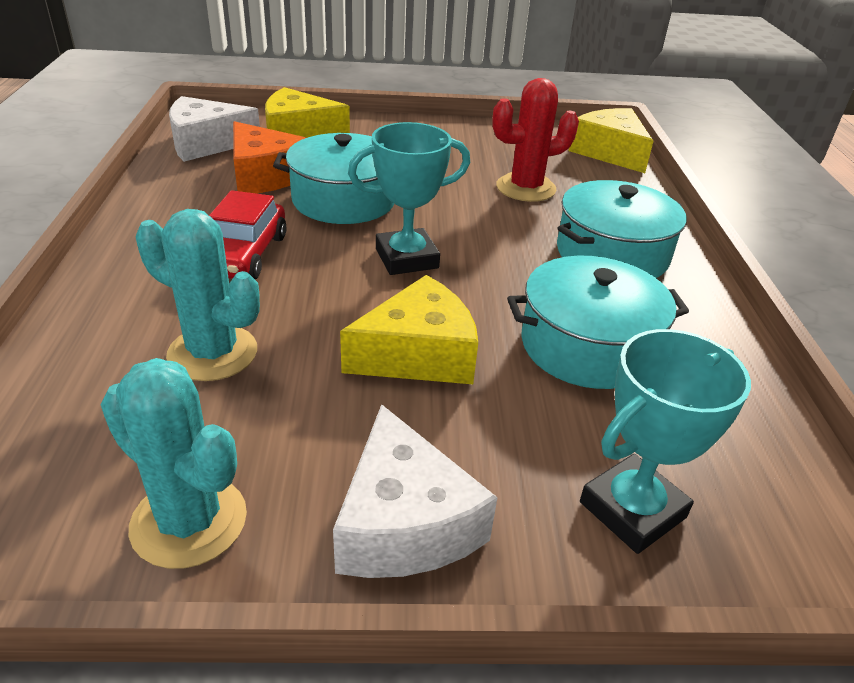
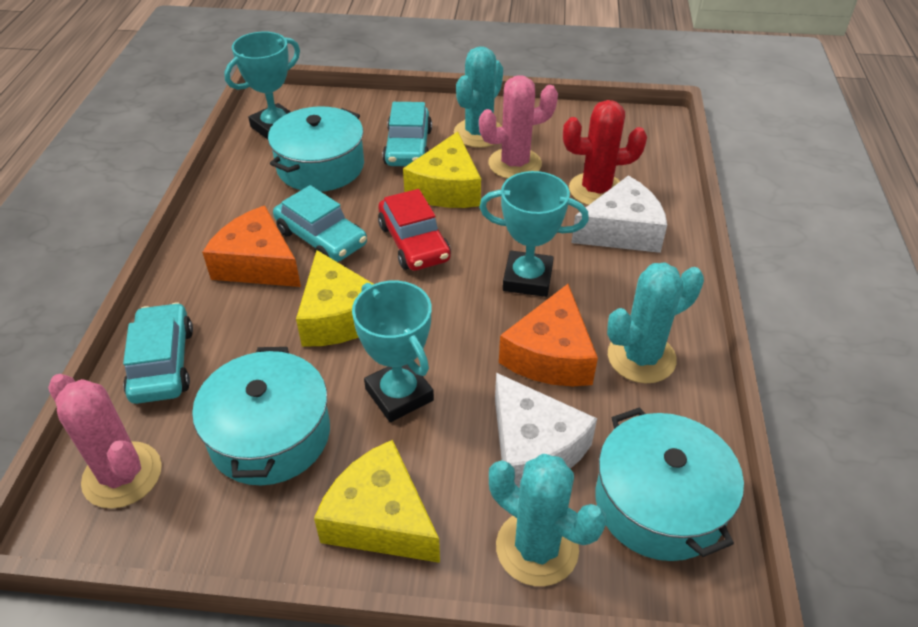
orange cheese: 1 -> 2
pink cactus: 0 -> 2
turquoise cactus: 2 -> 3
turquoise car: 0 -> 3
turquoise trophy: 2 -> 3

